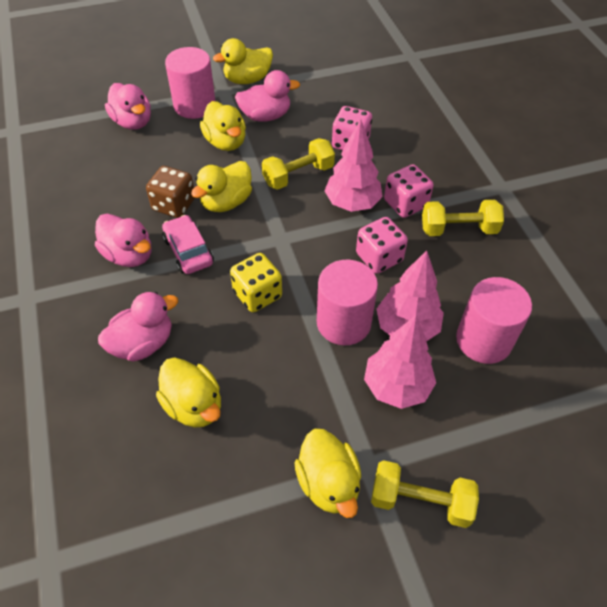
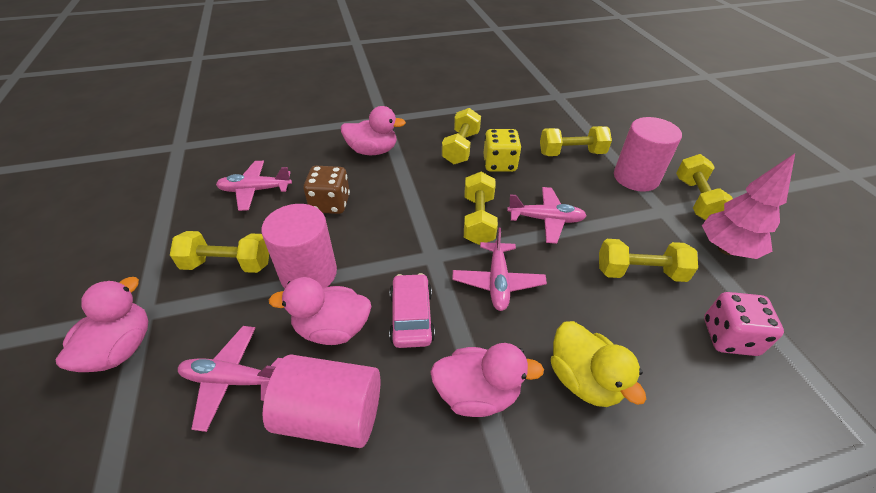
pink dice: 3 -> 1
pink plane: 0 -> 4
pink tree: 3 -> 1
yellow duck: 5 -> 1
yellow dumbbell: 3 -> 6

